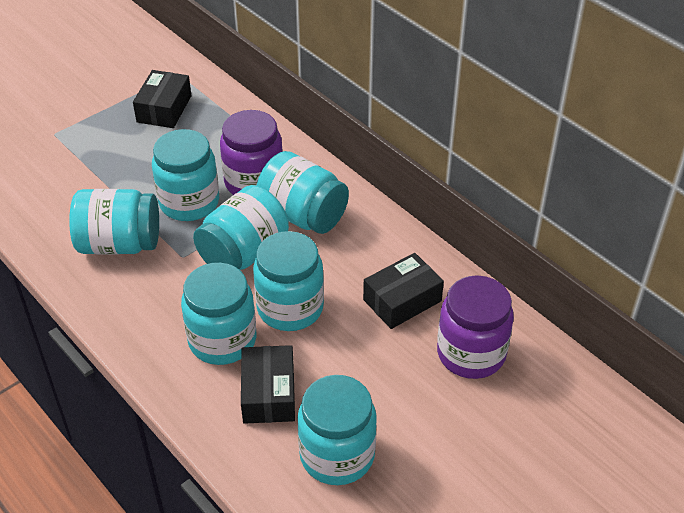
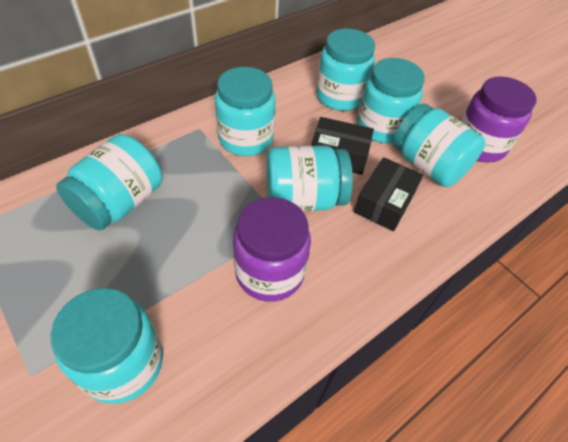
black box: 3 -> 2

